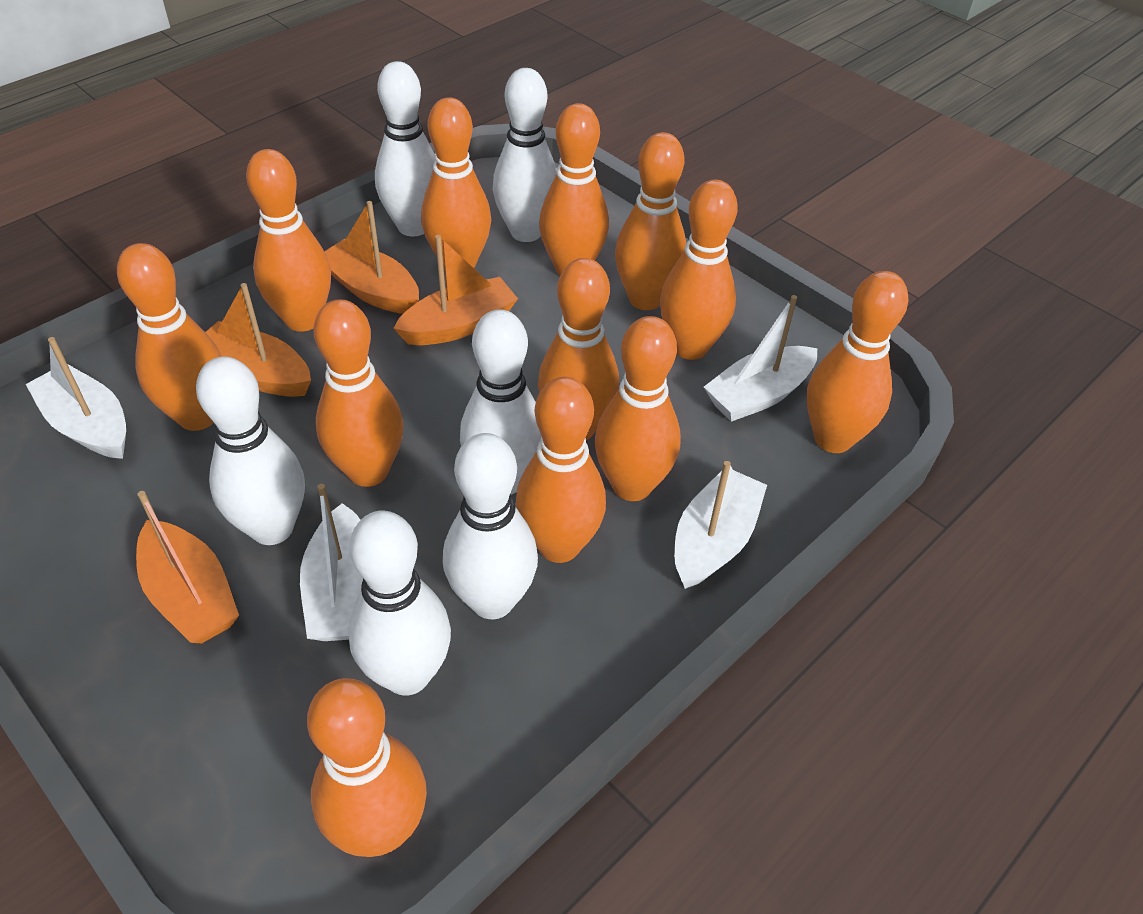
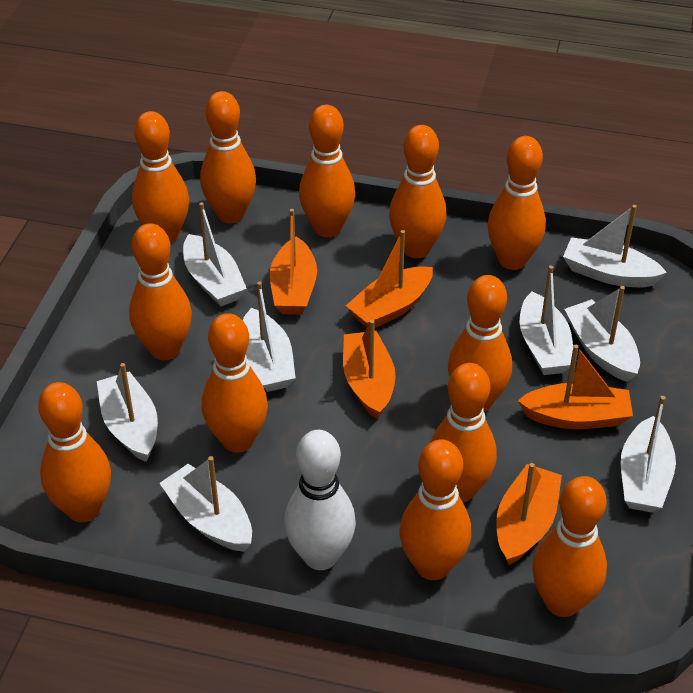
orange boat: 4 -> 5
white boat: 4 -> 8
white bowling pin: 6 -> 1

